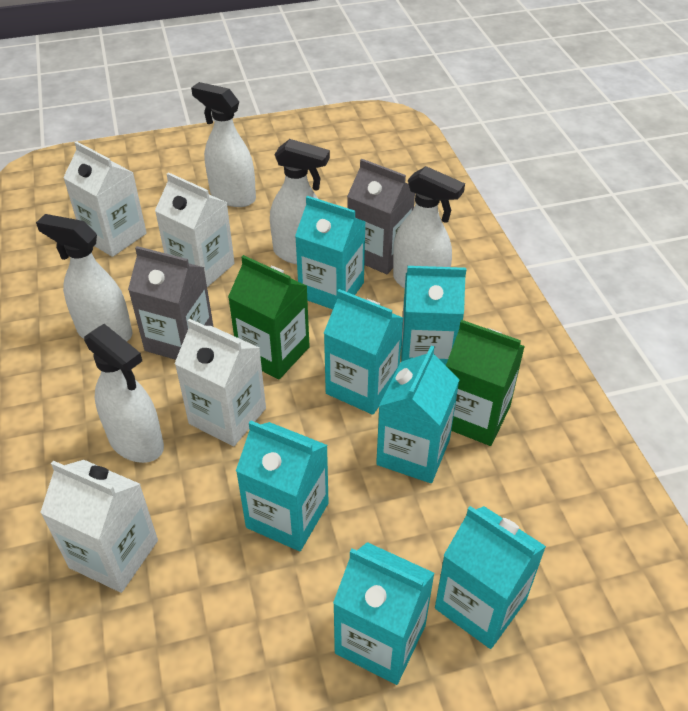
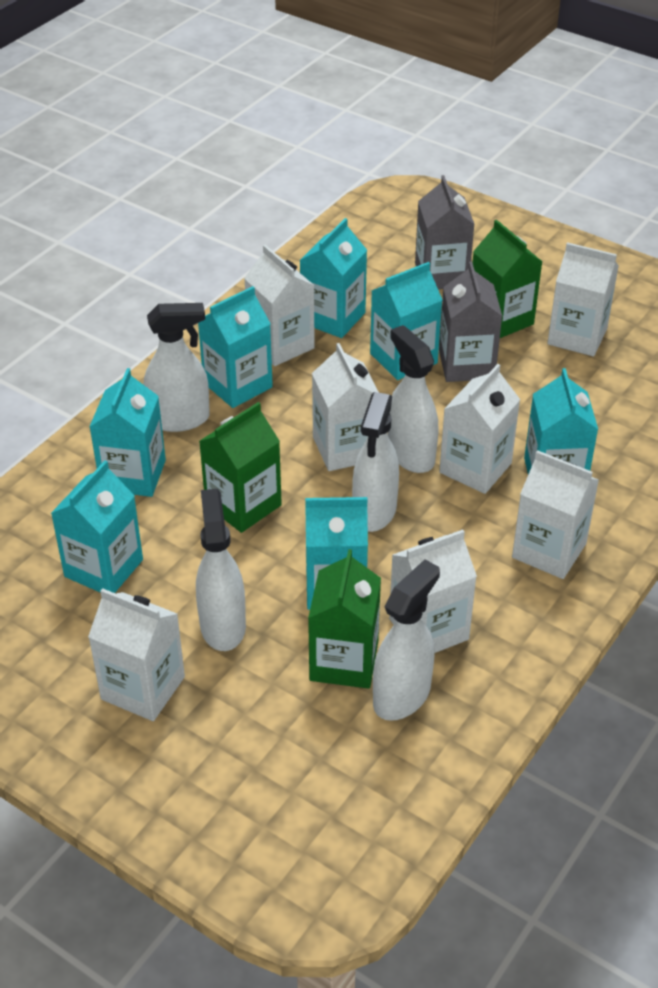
green carton: 2 -> 3
white carton: 4 -> 7

